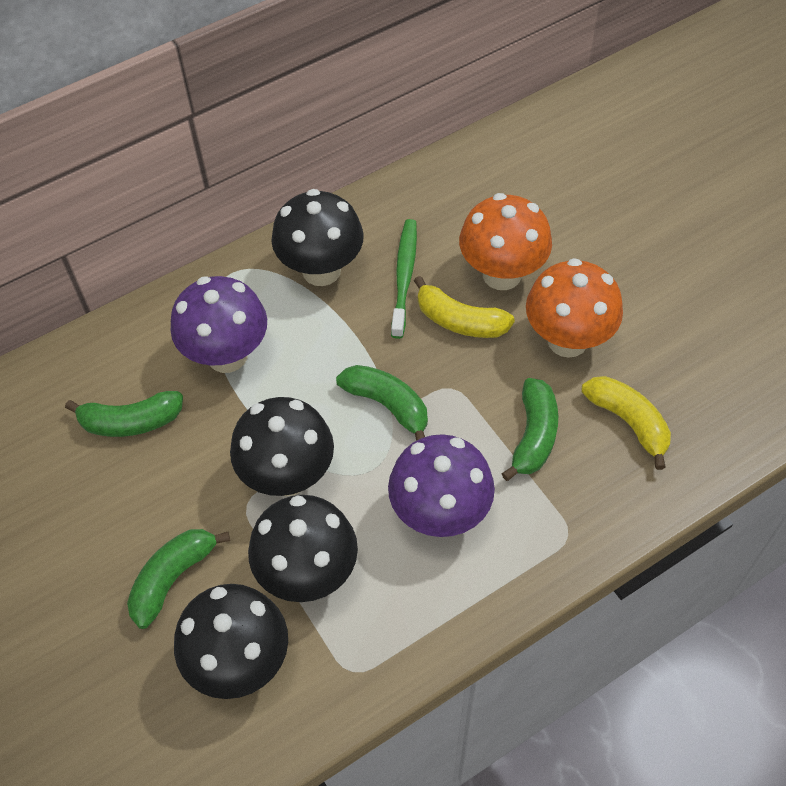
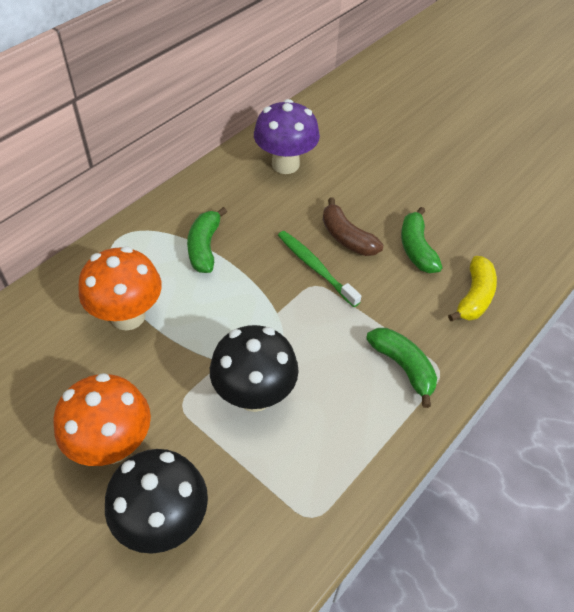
black mushroom: 4 -> 2
brown banana: 0 -> 1
green banana: 4 -> 3
purple mushroom: 2 -> 1
yellow banana: 2 -> 1

